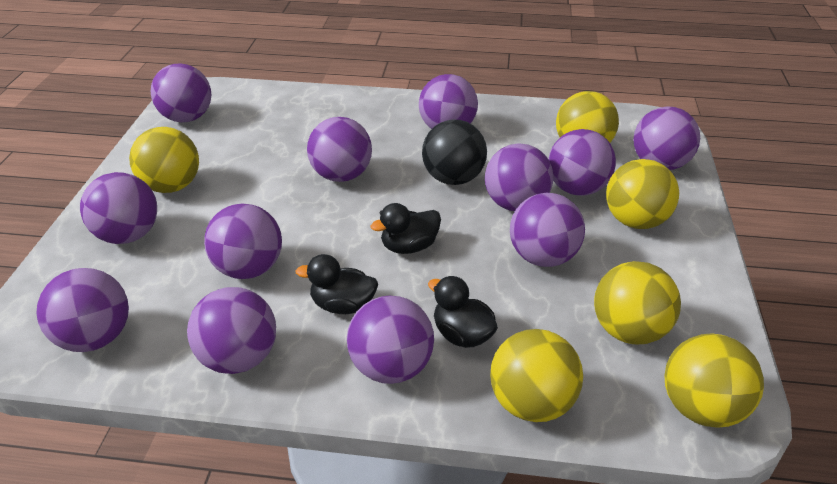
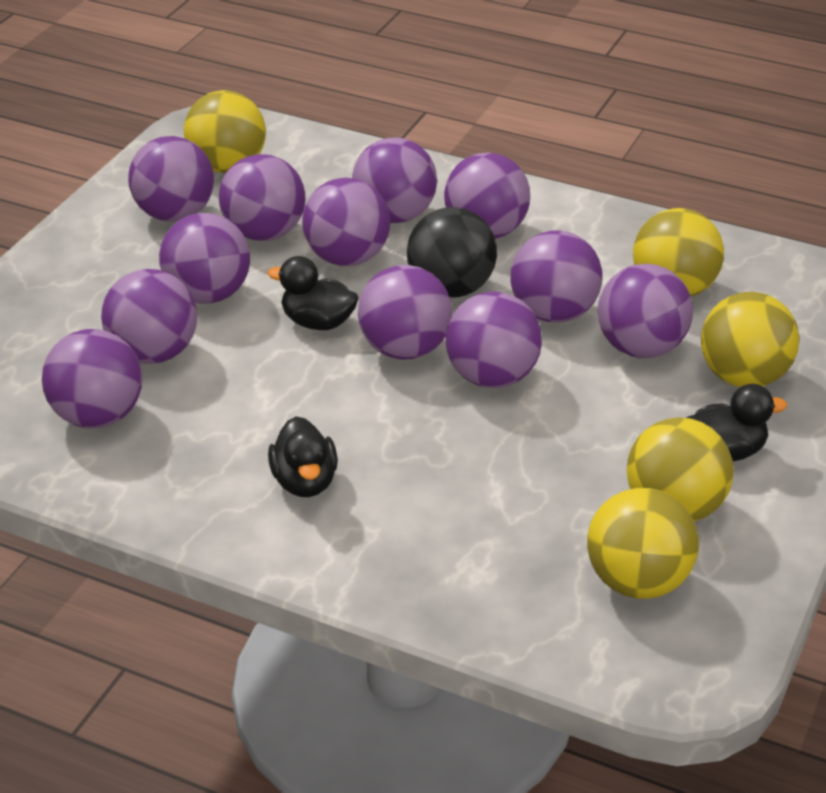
yellow ball: 6 -> 5

